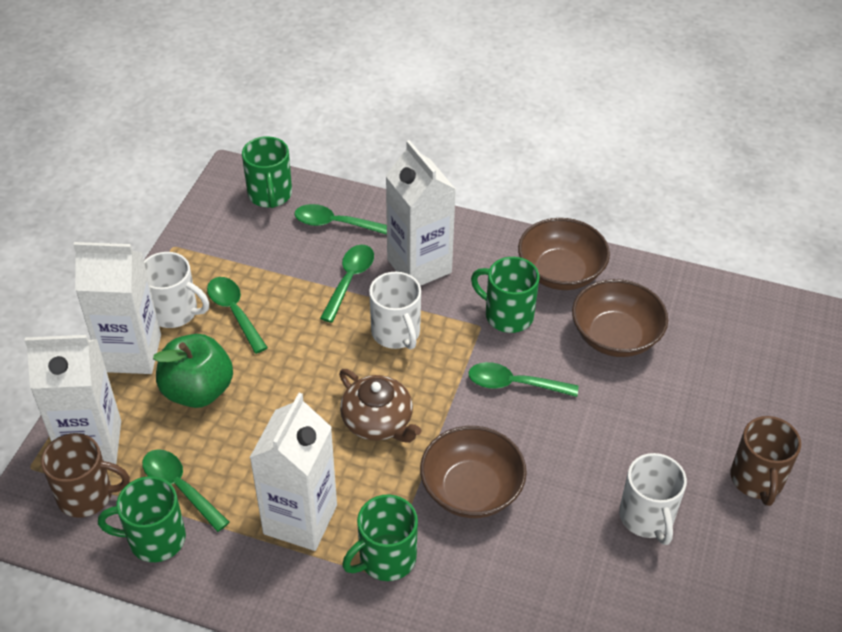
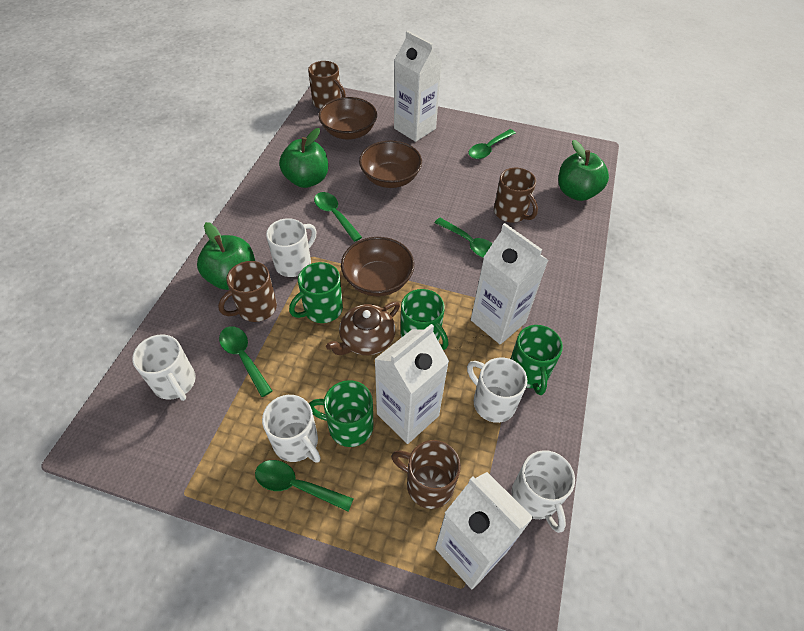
brown mug: 2 -> 4
green apple: 1 -> 3
white mug: 3 -> 5

